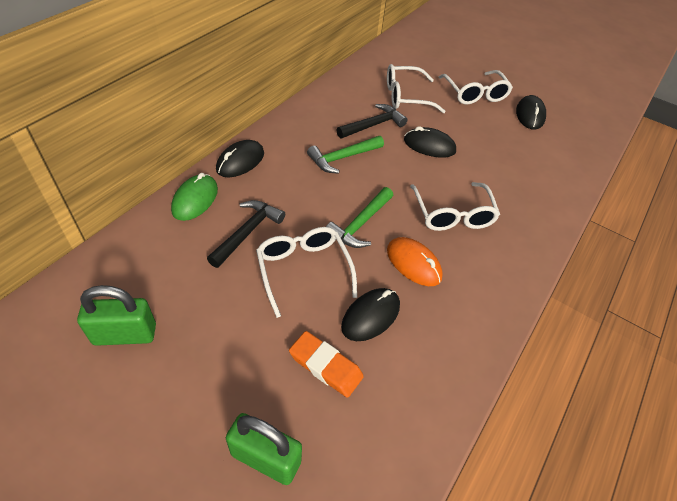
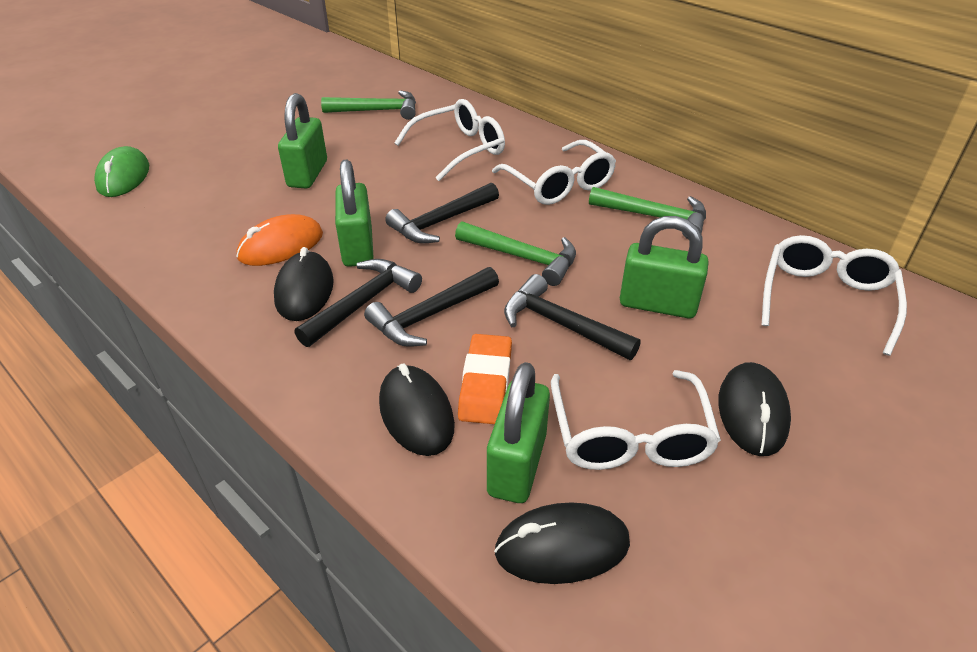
black hammer: 2 -> 4
green hammer: 2 -> 3
green padlock: 2 -> 4

